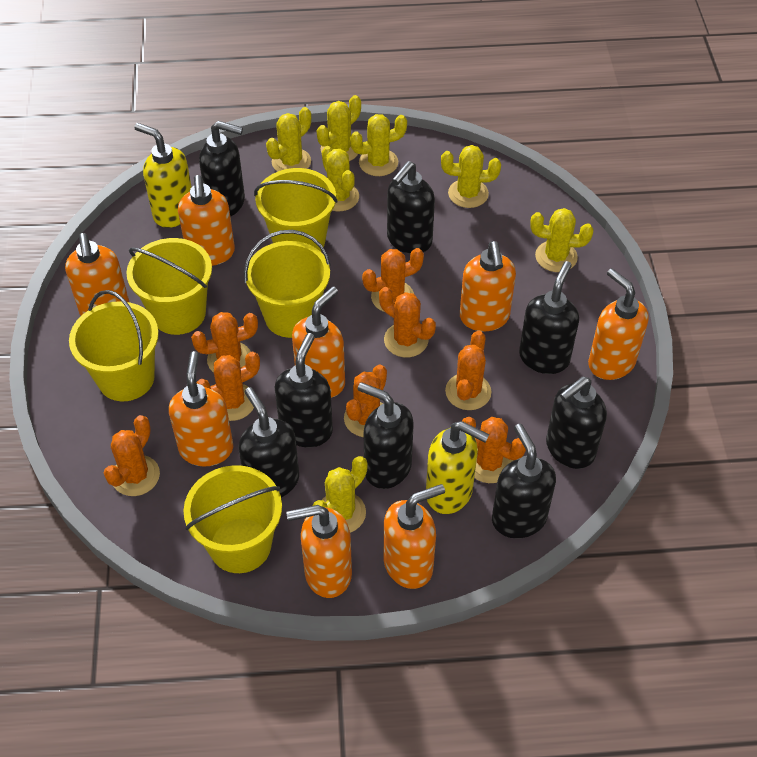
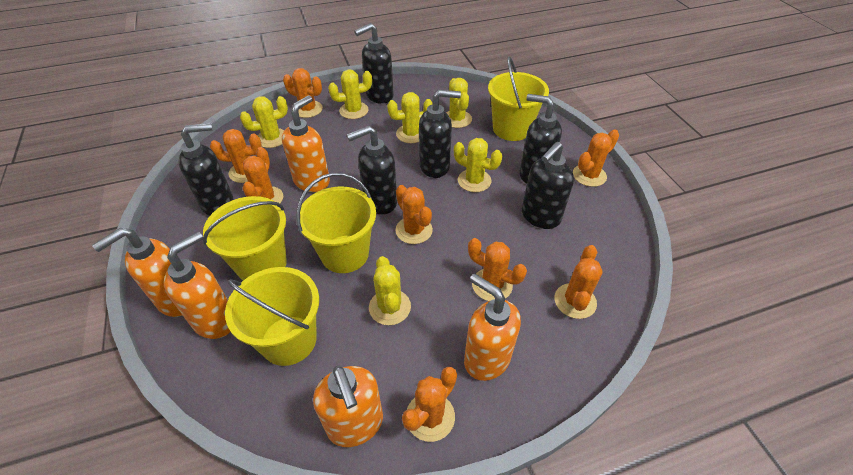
black soap dispenser: 8 -> 6
orange soap dispenser: 8 -> 5
yellow bucket: 5 -> 4
yellow cactus: 7 -> 6
yellow soap dispenser: 2 -> 0

